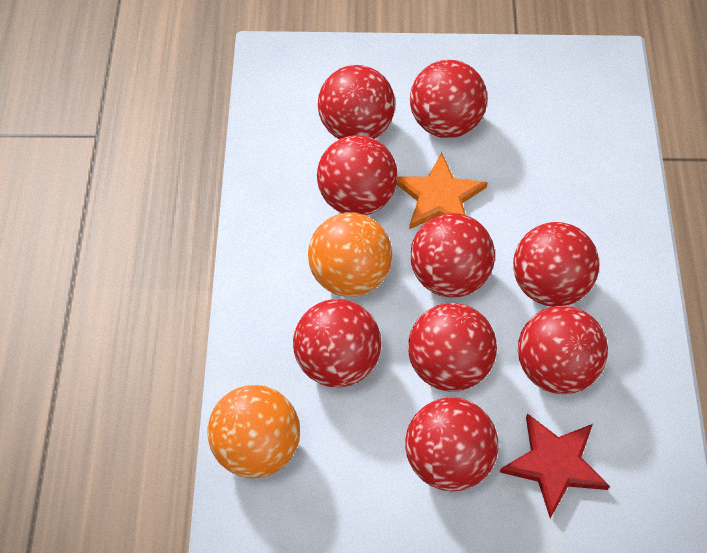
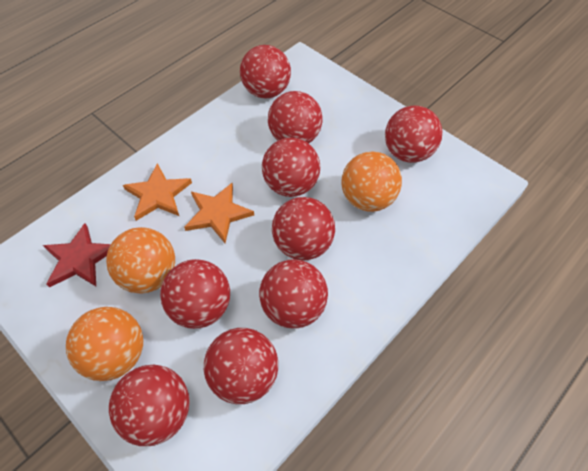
orange ball: 2 -> 3
orange star: 1 -> 2

